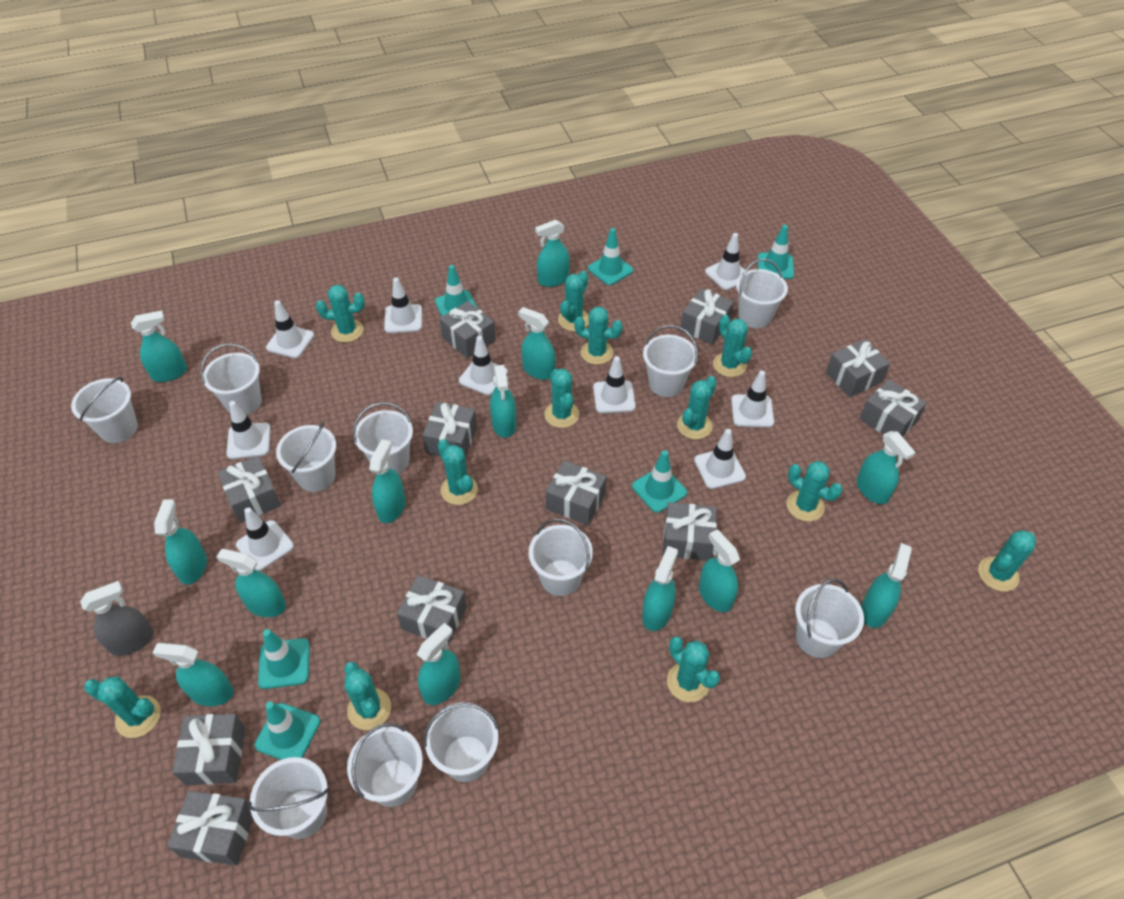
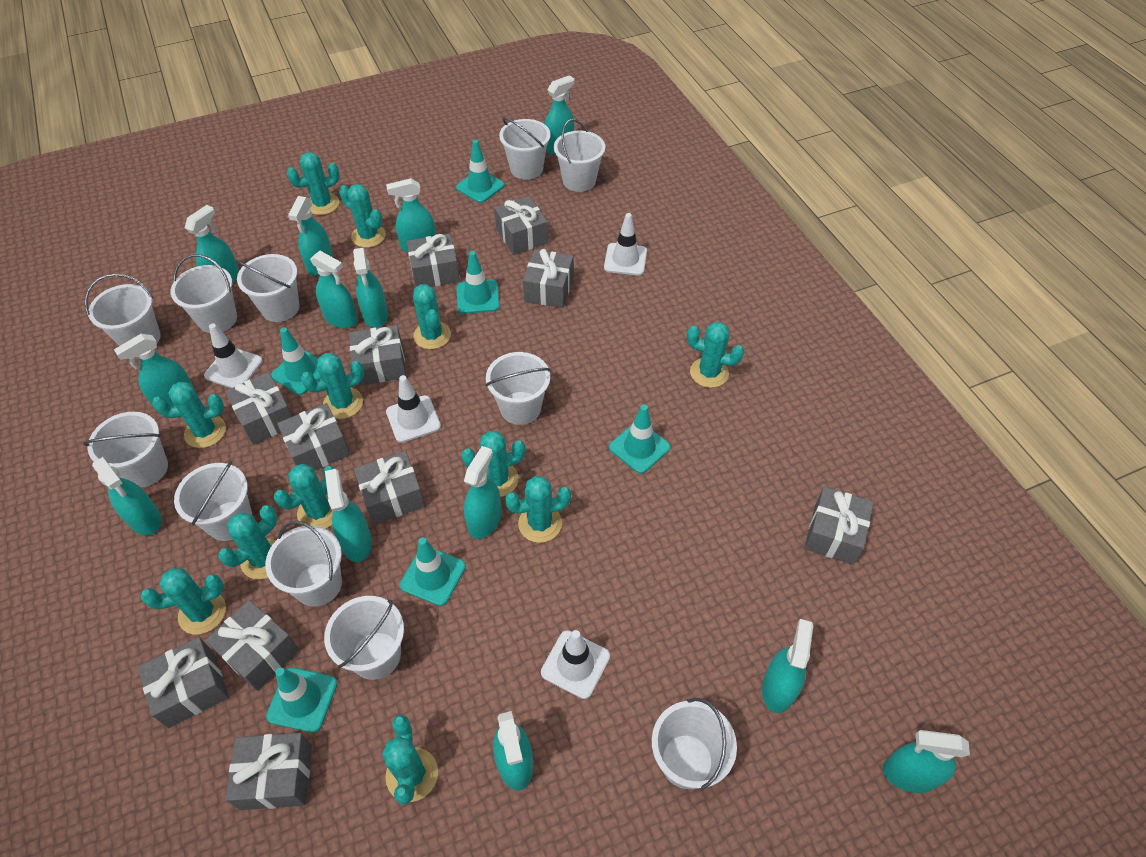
grey spray bottle: 1 -> 0
white traffic cone: 9 -> 4

